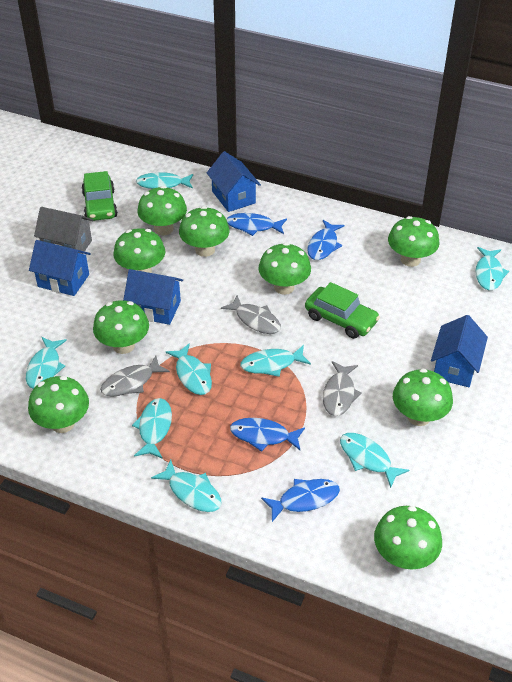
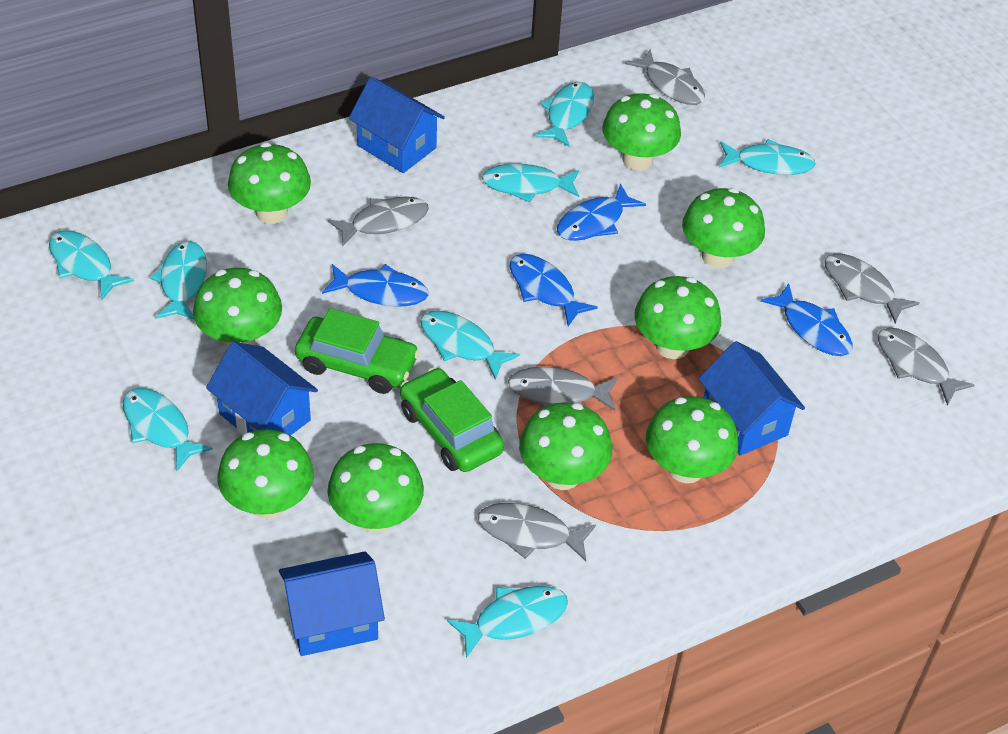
grey fish: 3 -> 6
grey house: 1 -> 0

